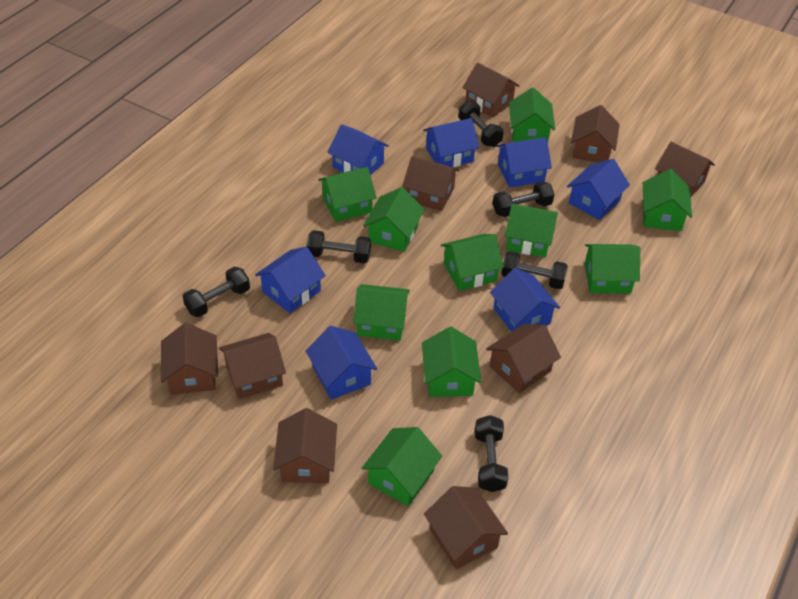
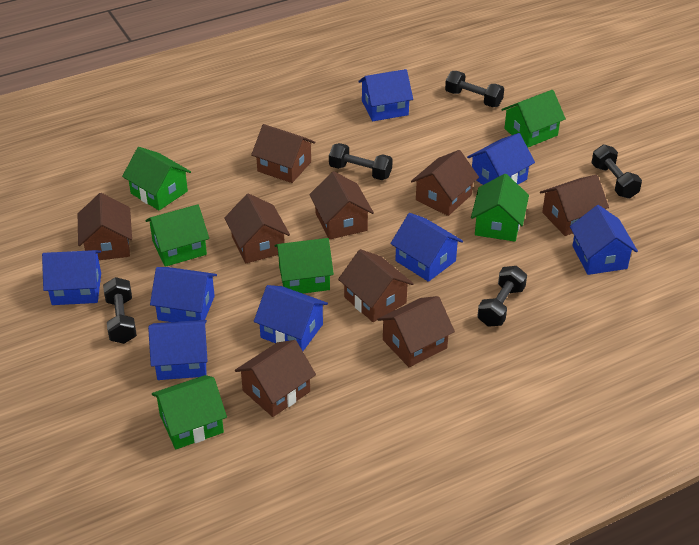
black dumbbell: 6 -> 5
blue house: 7 -> 8
green house: 10 -> 6

